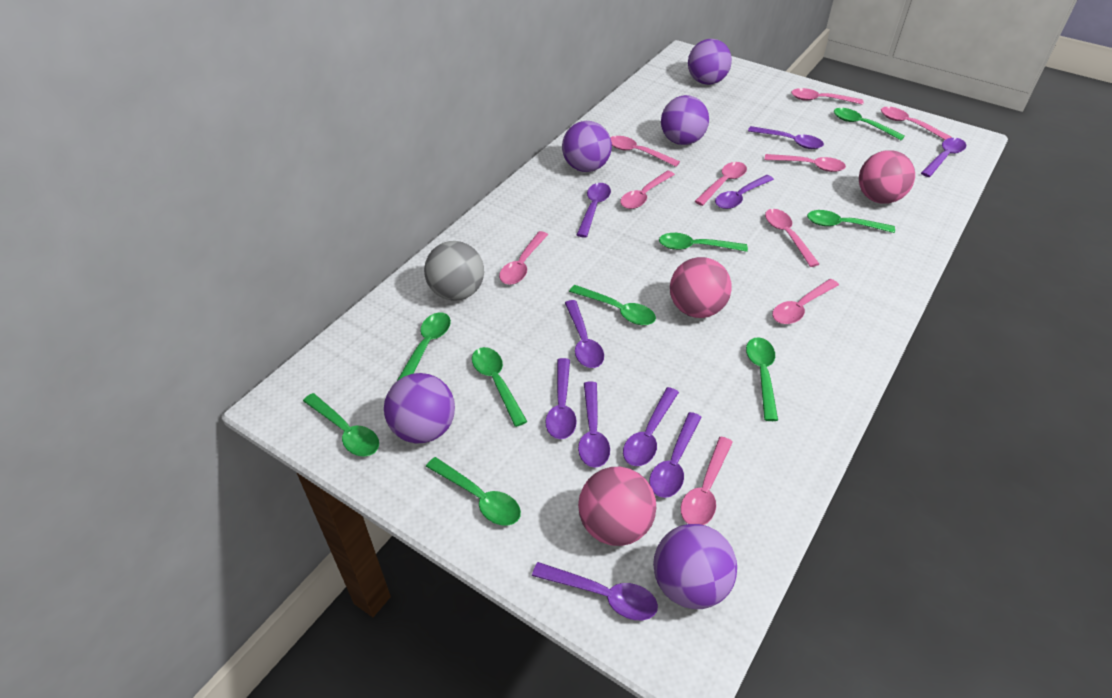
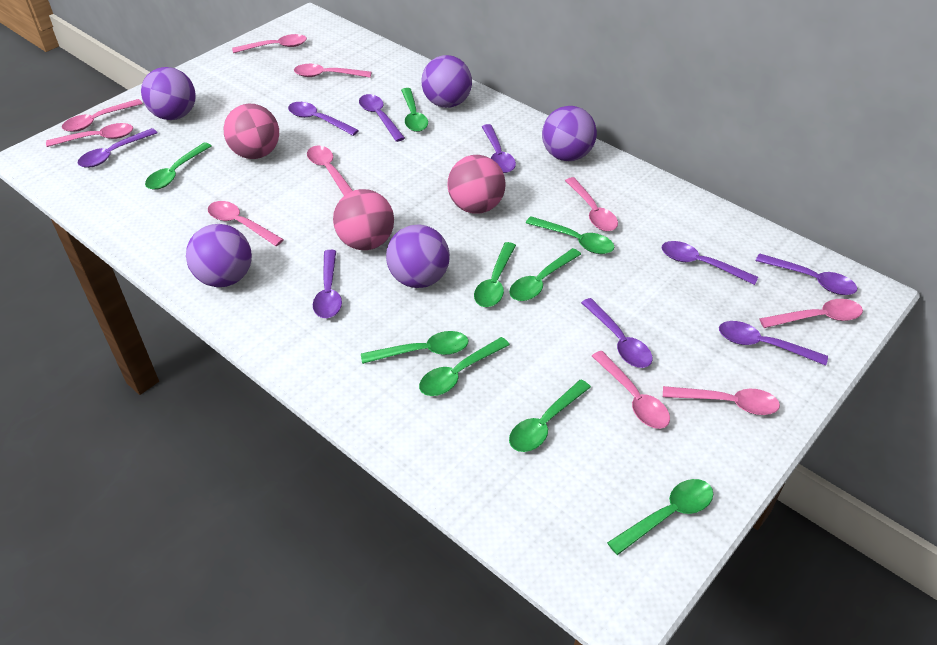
grey ball: 1 -> 0
purple spoon: 10 -> 9

